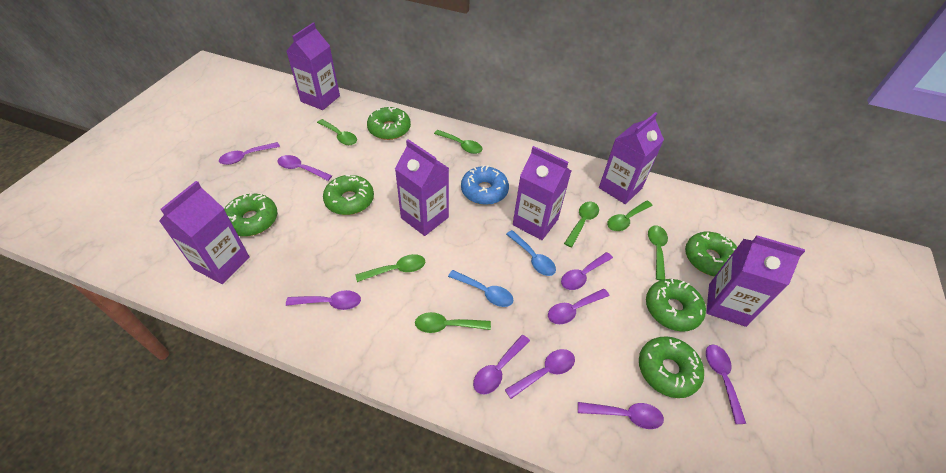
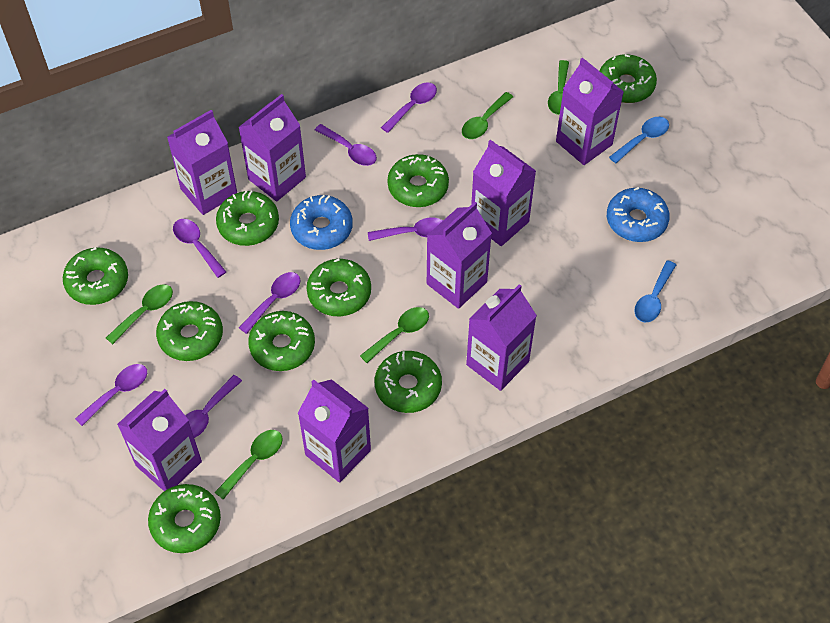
blue donut: 1 -> 2
green donut: 6 -> 9
green spoon: 7 -> 5
purple carton: 6 -> 8
purple spoon: 9 -> 7

